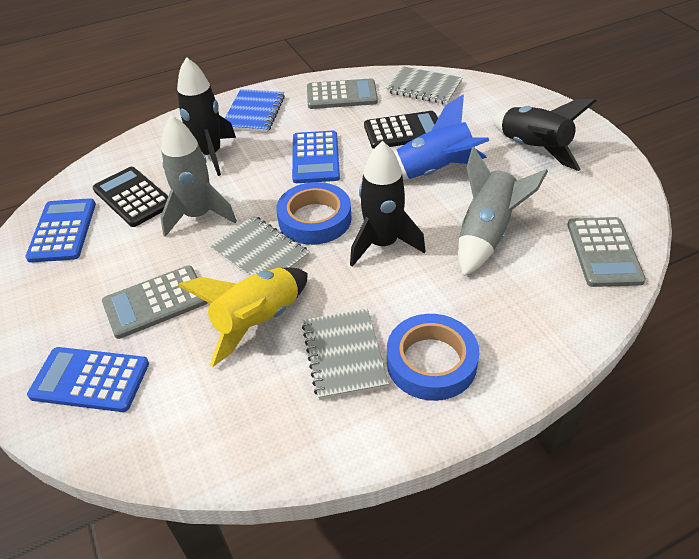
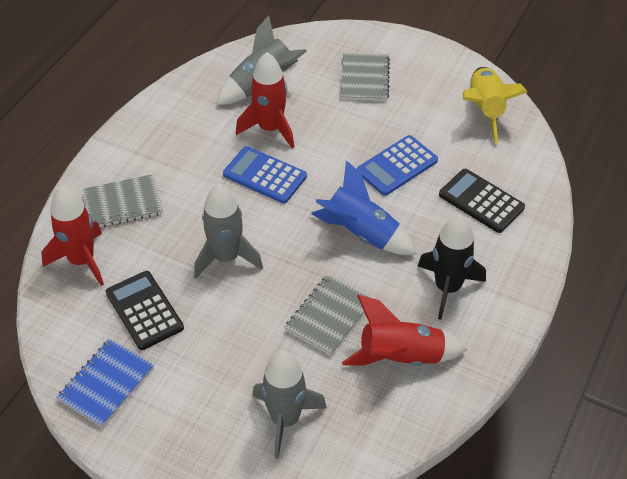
black rocket: 3 -> 1
blue calculator: 3 -> 2
blue tape: 2 -> 0
grey calculator: 3 -> 0
grey rocket: 2 -> 3
red rocket: 0 -> 3

